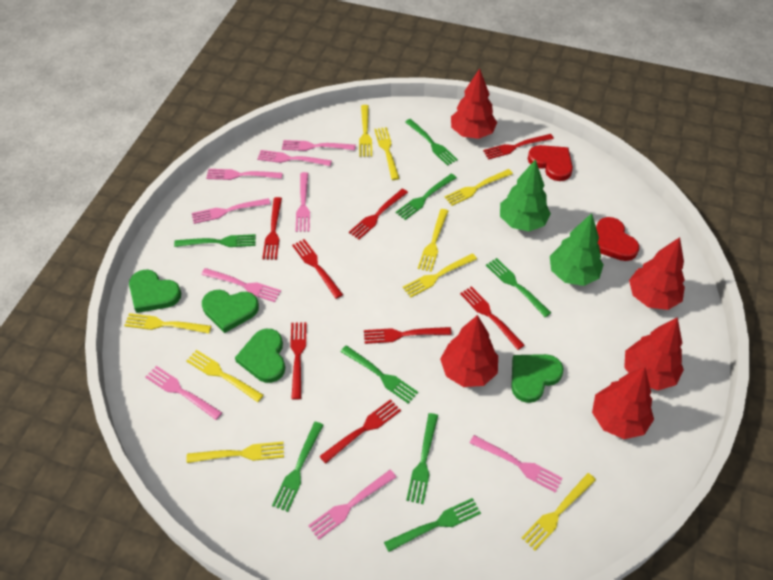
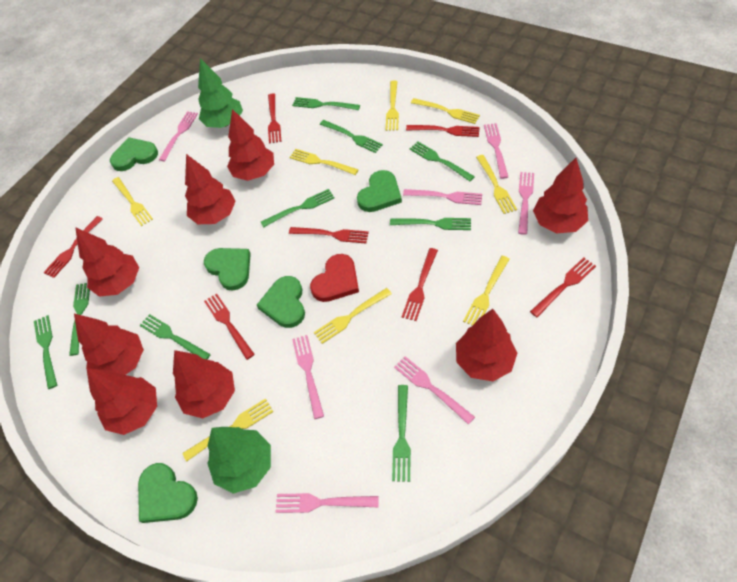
green fork: 8 -> 9
green heart: 4 -> 5
pink fork: 9 -> 7
red fork: 8 -> 7
red heart: 2 -> 1
red tree: 5 -> 8
yellow fork: 9 -> 8

